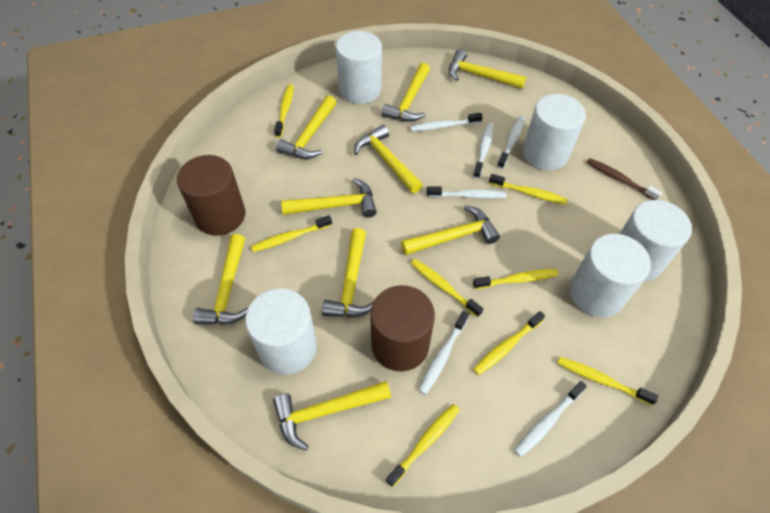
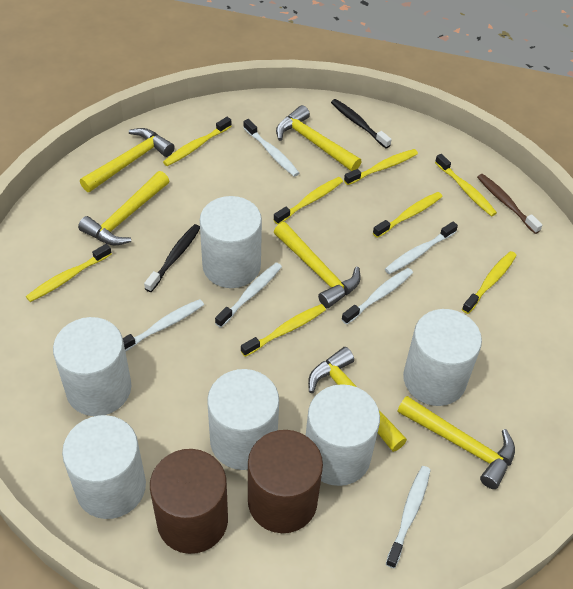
black toothbrush: 0 -> 2
white cylinder: 5 -> 6
yellow hammer: 9 -> 6

